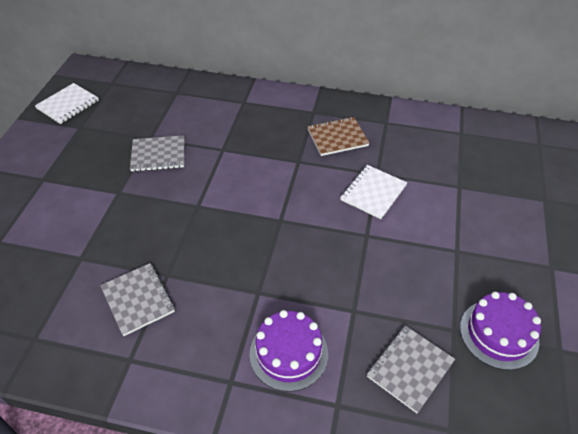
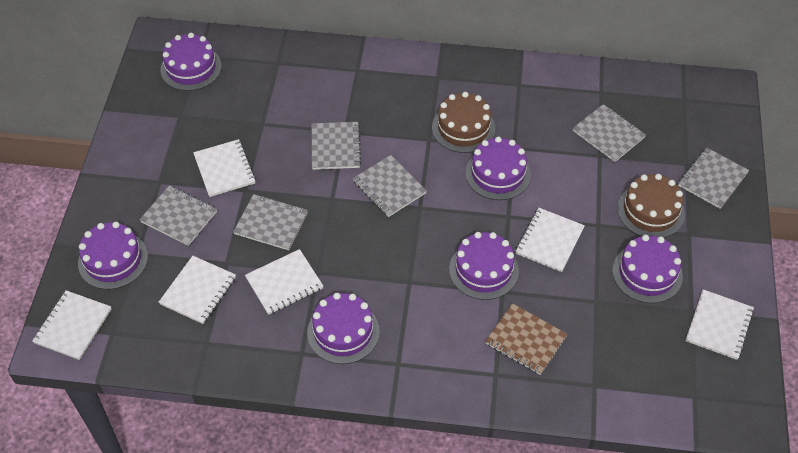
brown cake: 0 -> 2
grey notebook: 3 -> 6
purple cake: 2 -> 6
white notebook: 2 -> 6

